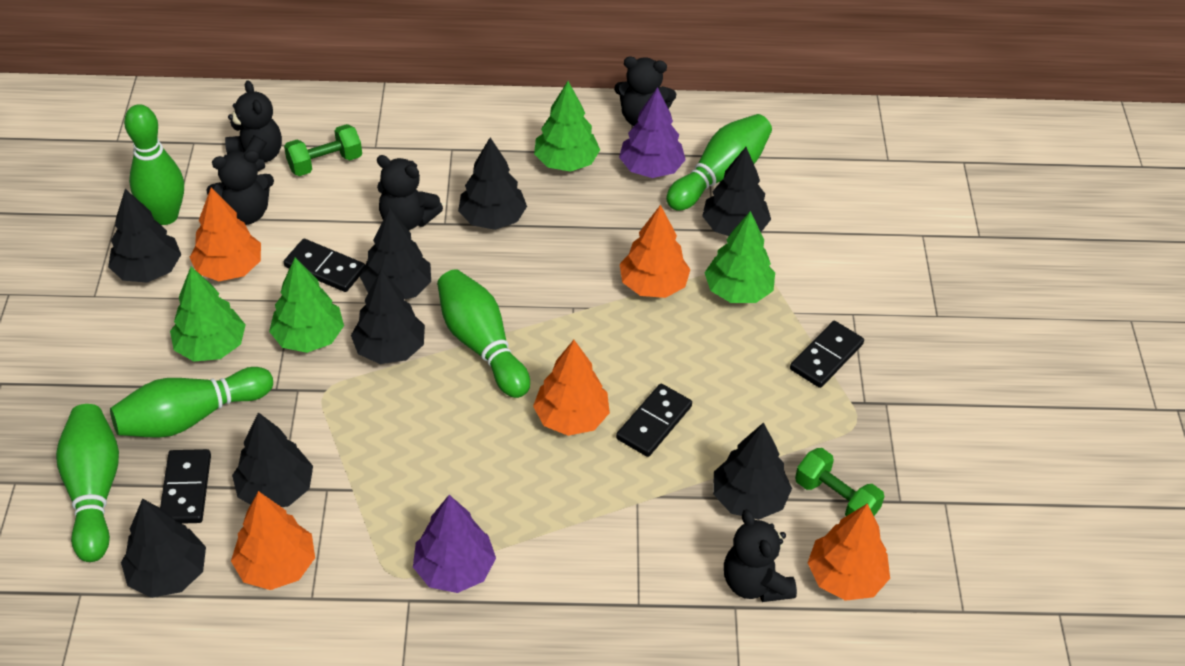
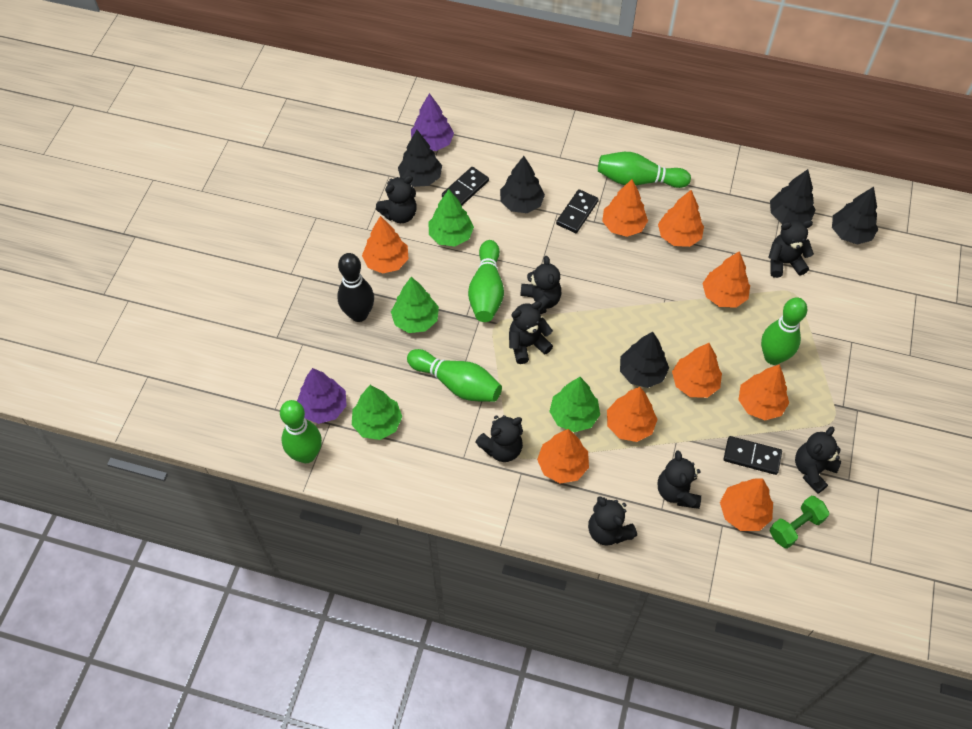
black bowling pin: 0 -> 1
black domino: 4 -> 3
black teddy bear: 5 -> 8
black tree: 8 -> 5
green dumbbell: 2 -> 1
orange tree: 5 -> 9

